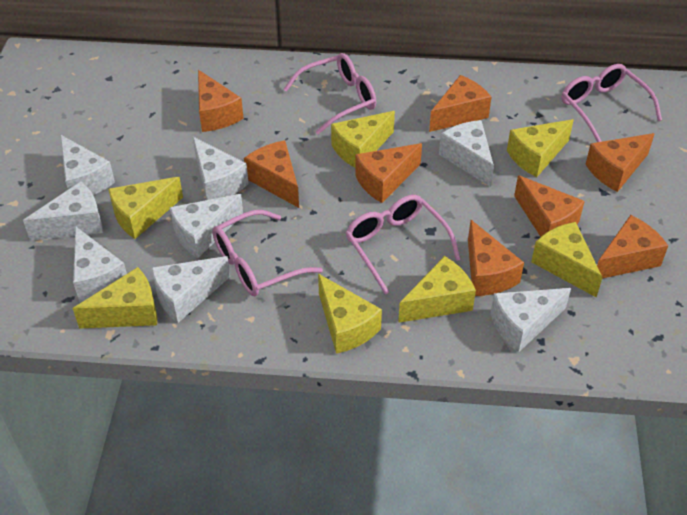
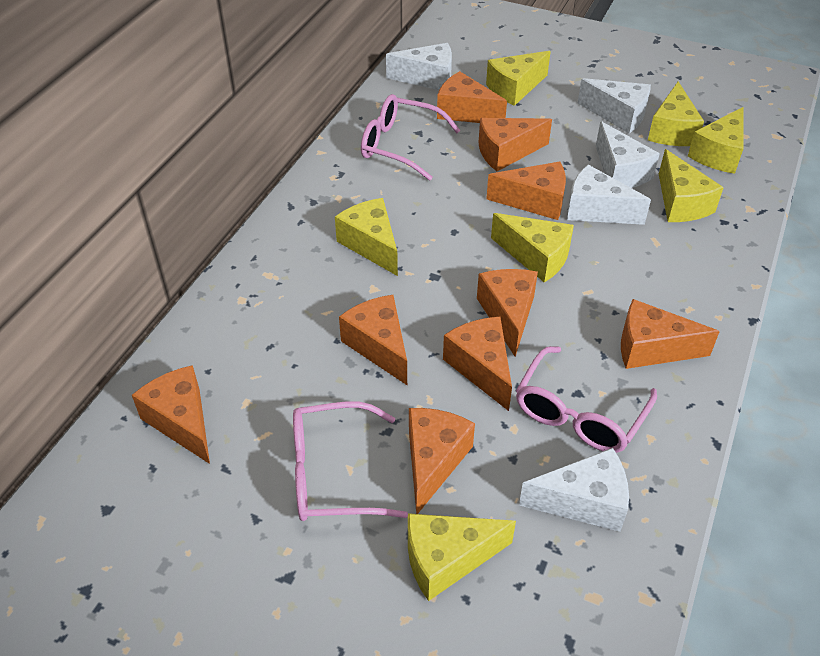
orange cheese: 8 -> 9
pink glasses: 4 -> 3
white cheese: 8 -> 5

